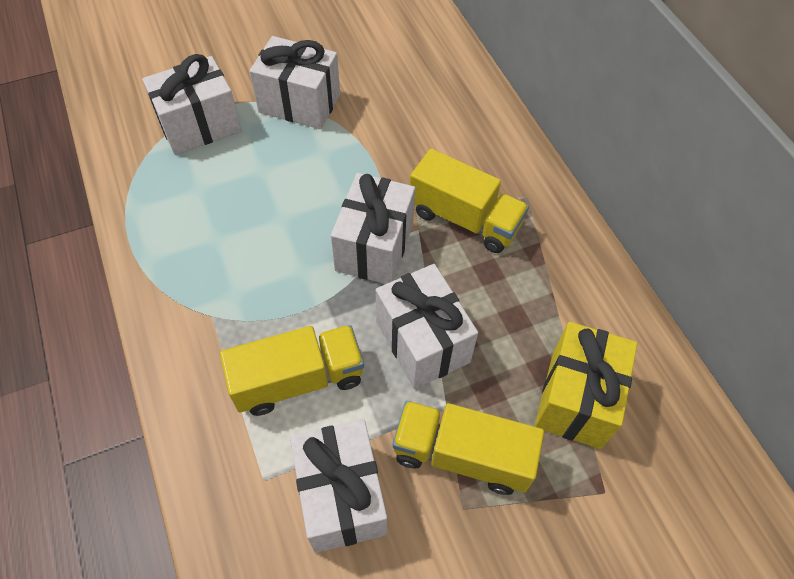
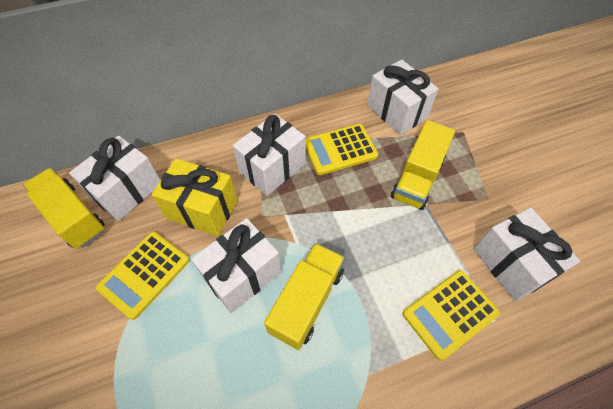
yellow calculator: 0 -> 3

